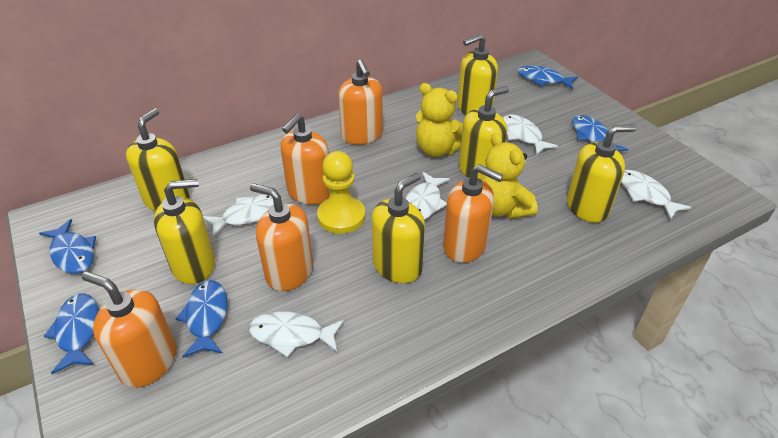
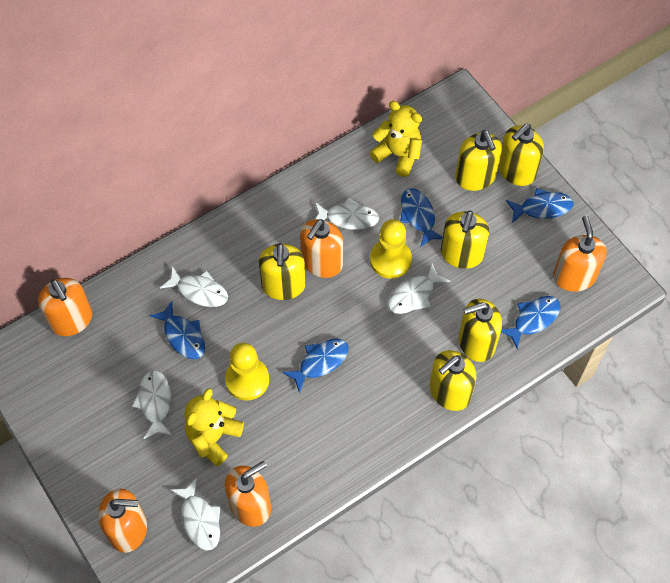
yellow pawn: 1 -> 2

